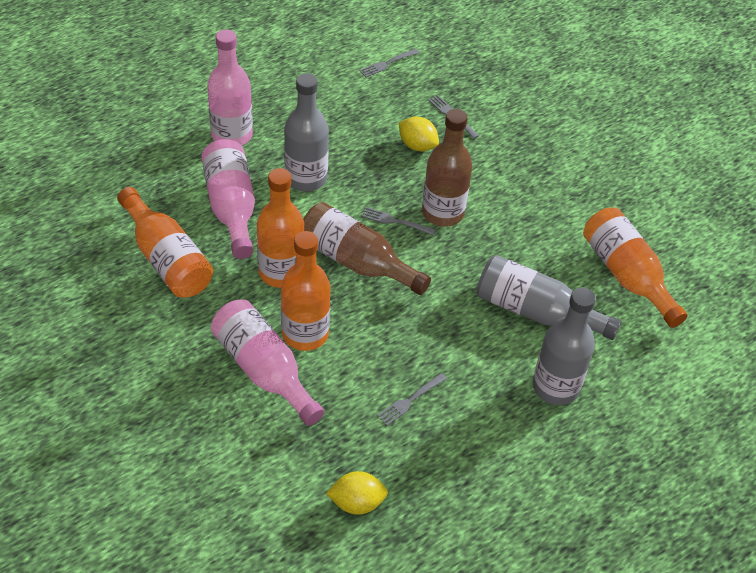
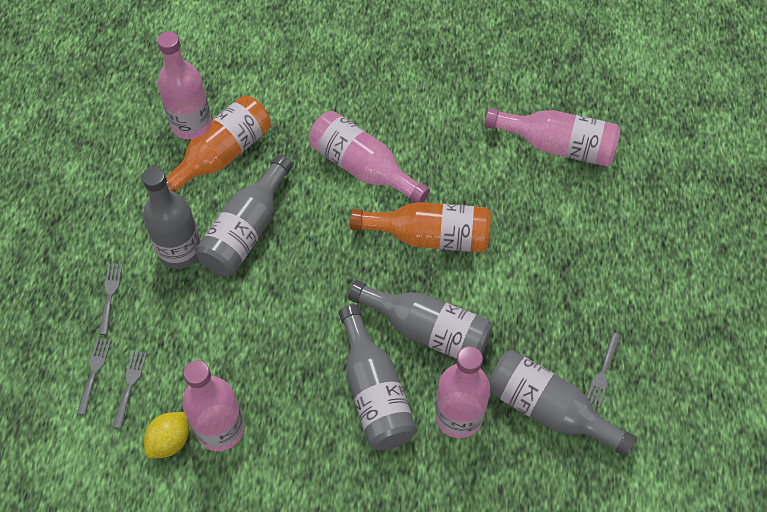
brown bottle: 2 -> 0
grey bottle: 3 -> 5
orange bottle: 4 -> 2
pink bottle: 3 -> 5
yellow lemon: 2 -> 1

